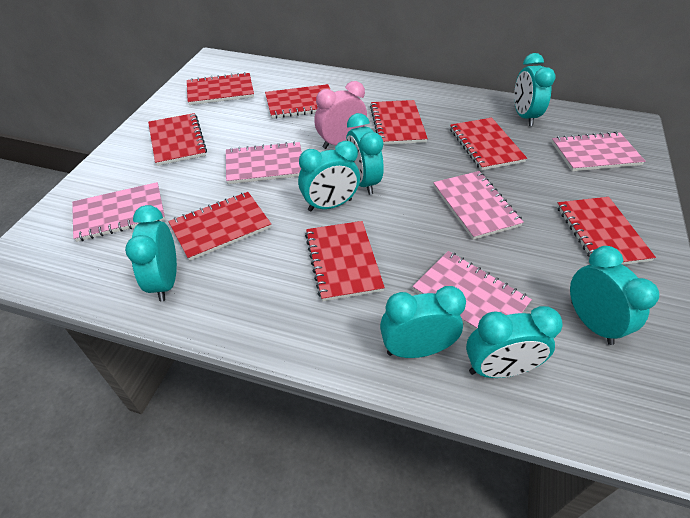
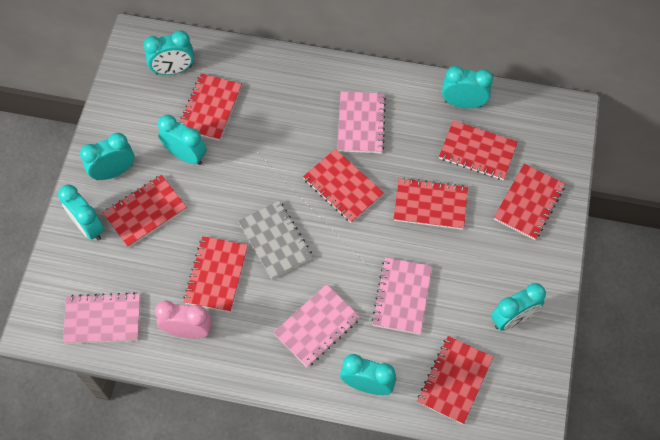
grey notebook: 0 -> 1
pink notebook: 5 -> 4

